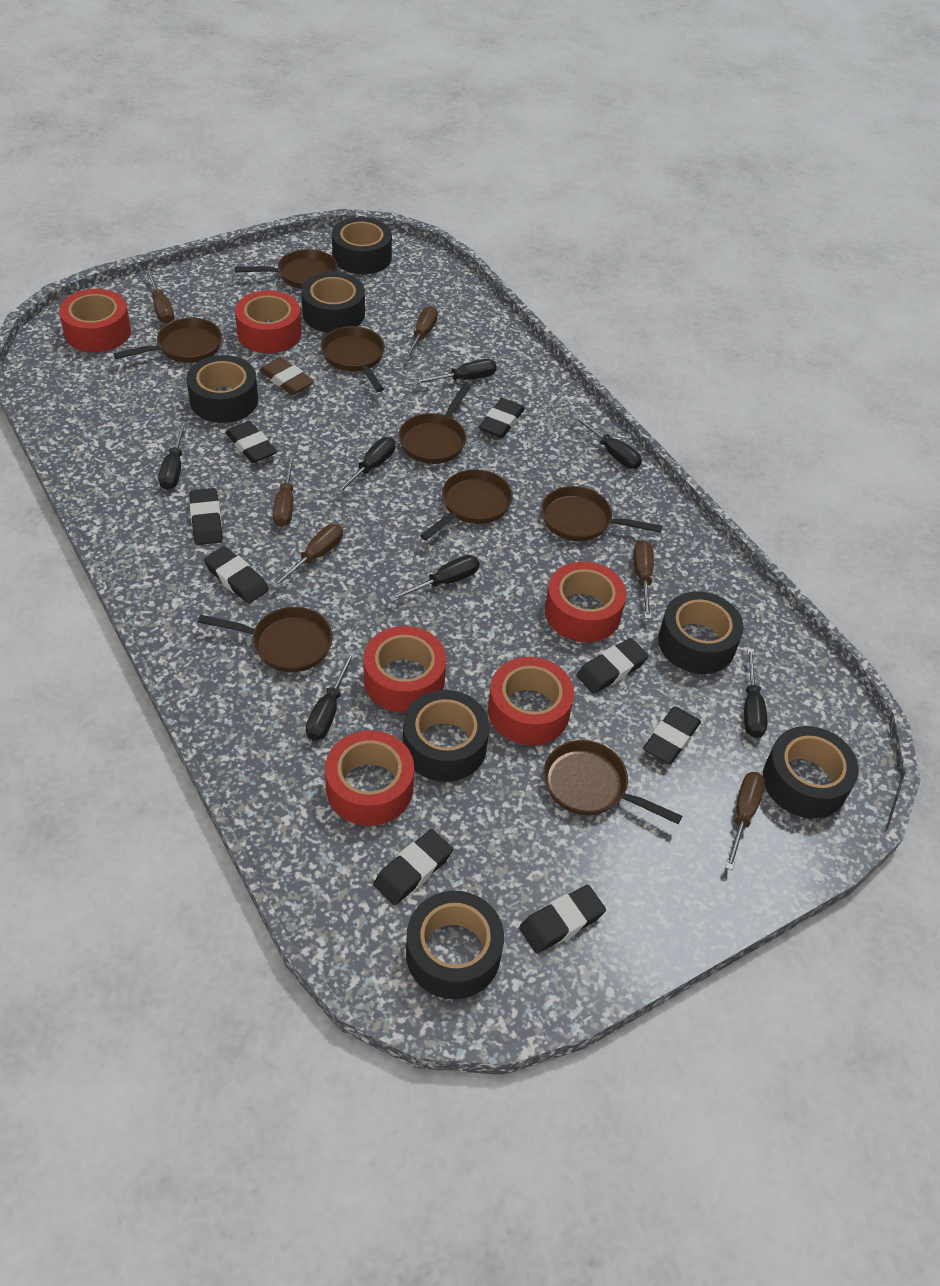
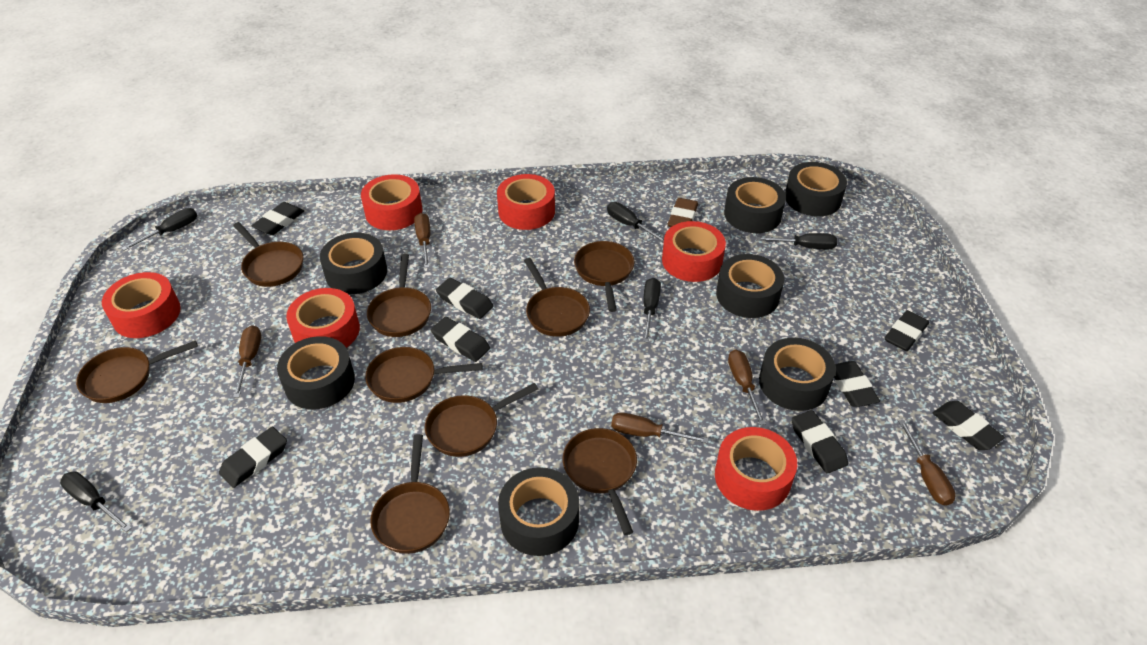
black screwdriver: 7 -> 5
brown pan: 8 -> 9
brown screwdriver: 6 -> 5

